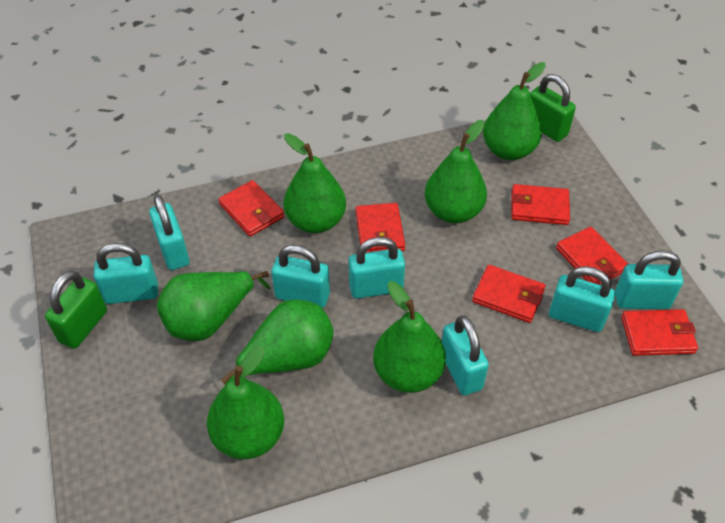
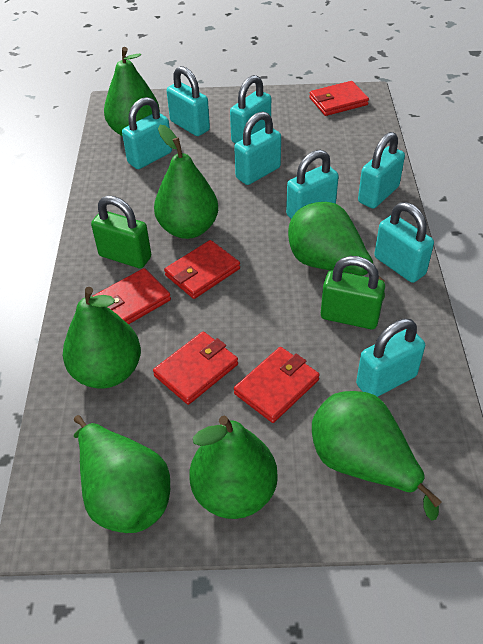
red wallet: 6 -> 5
turquoise padlock: 7 -> 8

